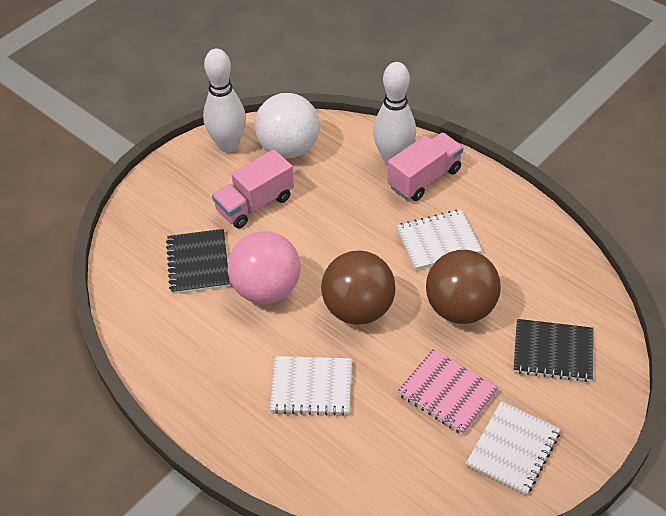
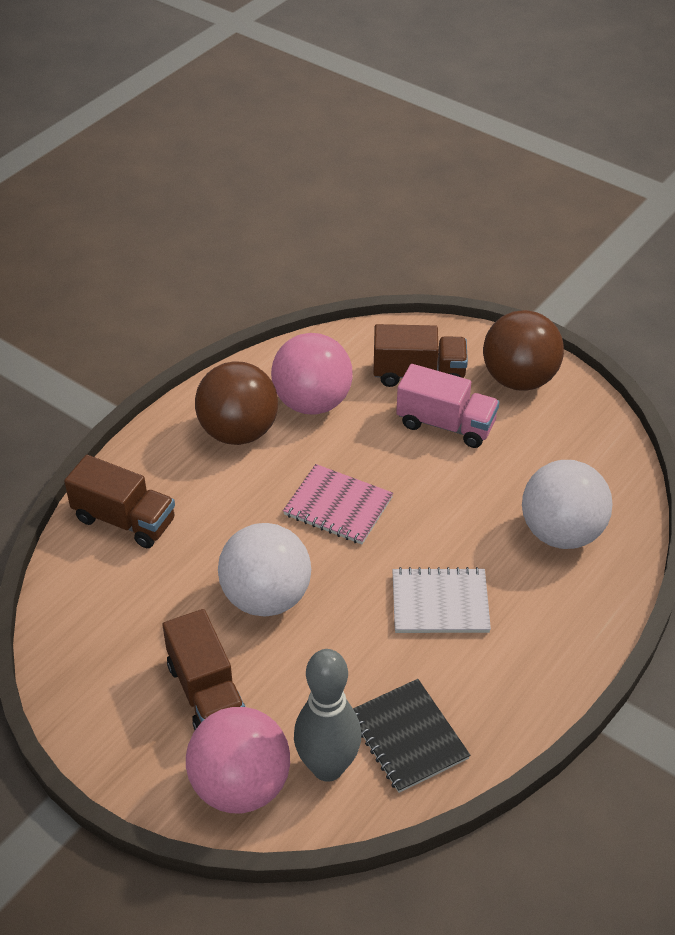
black notebook: 2 -> 1
brown truck: 0 -> 3
grey bowling pin: 0 -> 1
pink ball: 1 -> 2
pink truck: 2 -> 1
white ball: 1 -> 2
white bowling pin: 2 -> 0
white notebook: 3 -> 1

